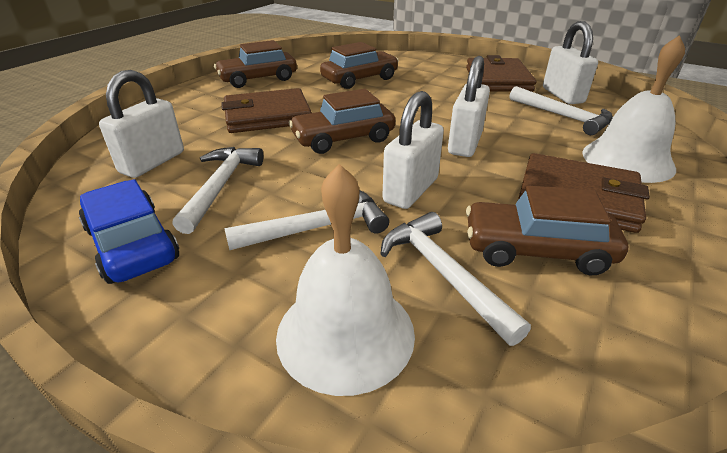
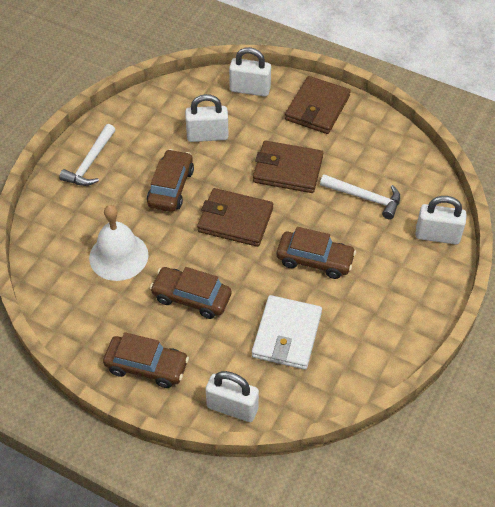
blue car: 1 -> 0
white bell: 2 -> 1
white hammer: 4 -> 2
white wallet: 0 -> 1

